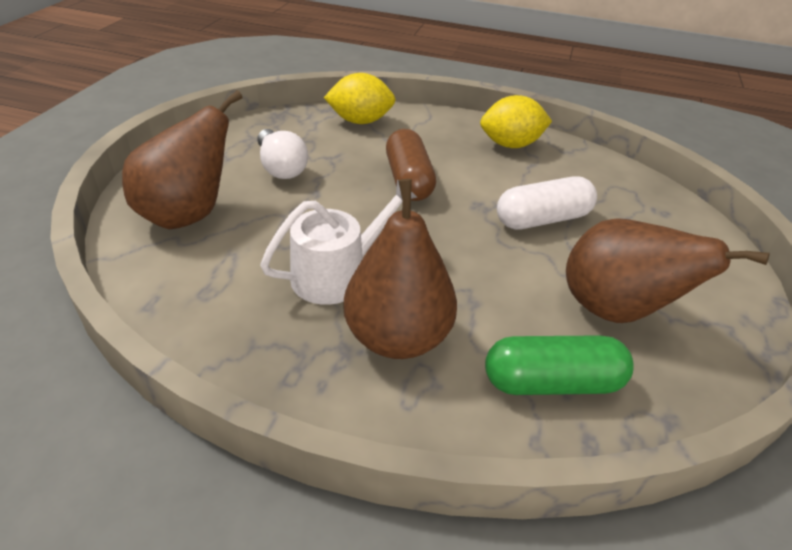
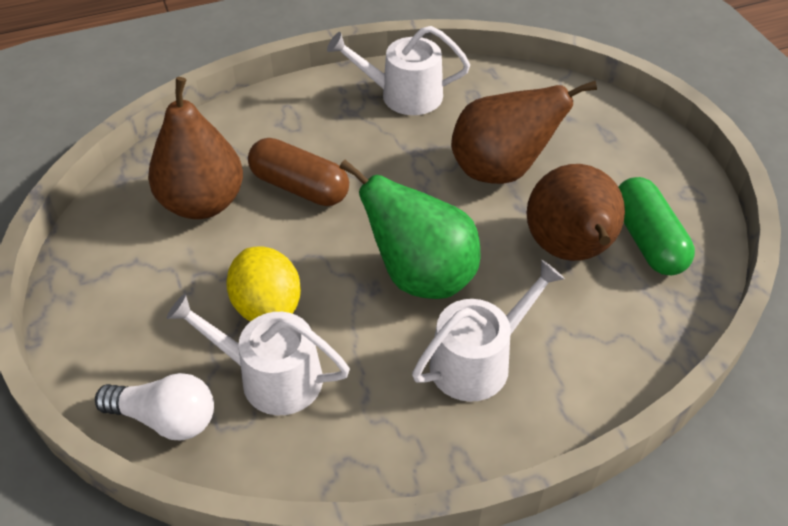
green pear: 0 -> 1
white capsule: 1 -> 0
white watering can: 1 -> 3
yellow lemon: 2 -> 1

